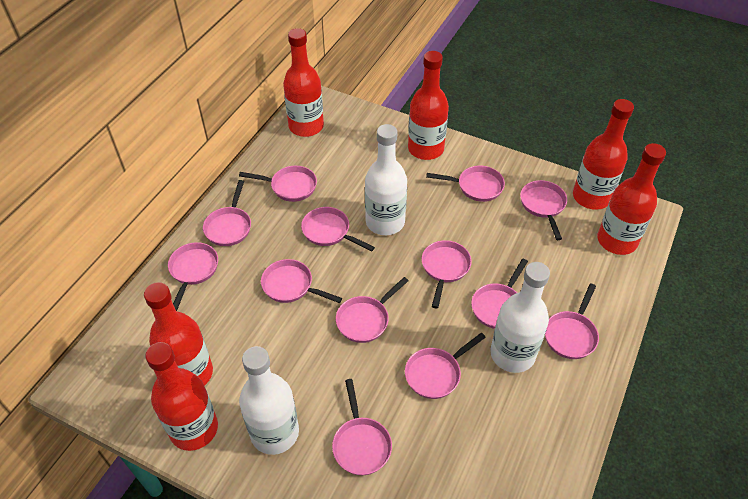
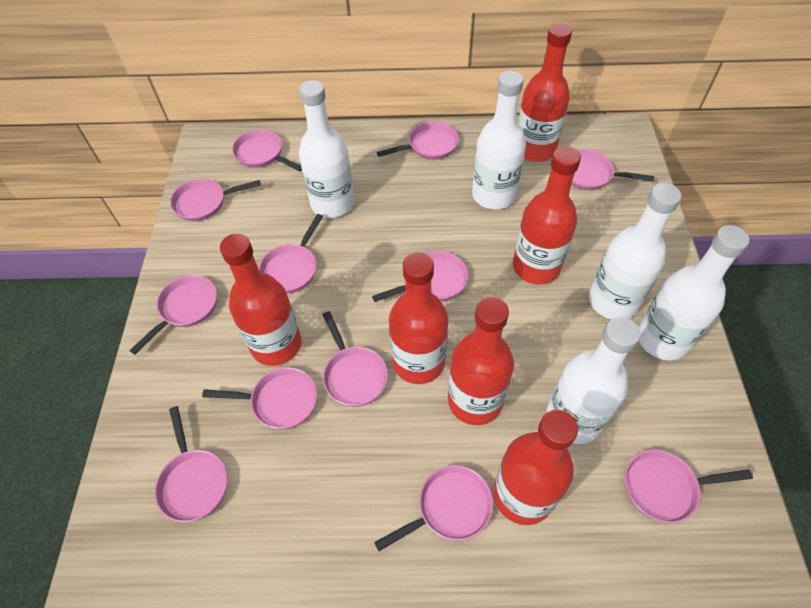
pink pan: 13 -> 12
white bottle: 3 -> 5

